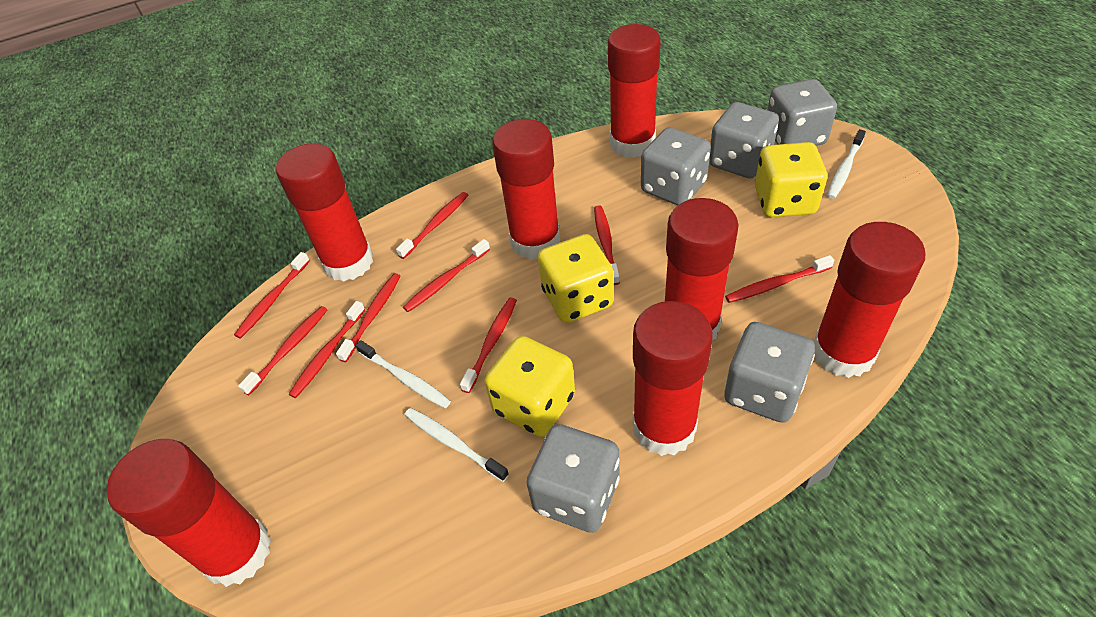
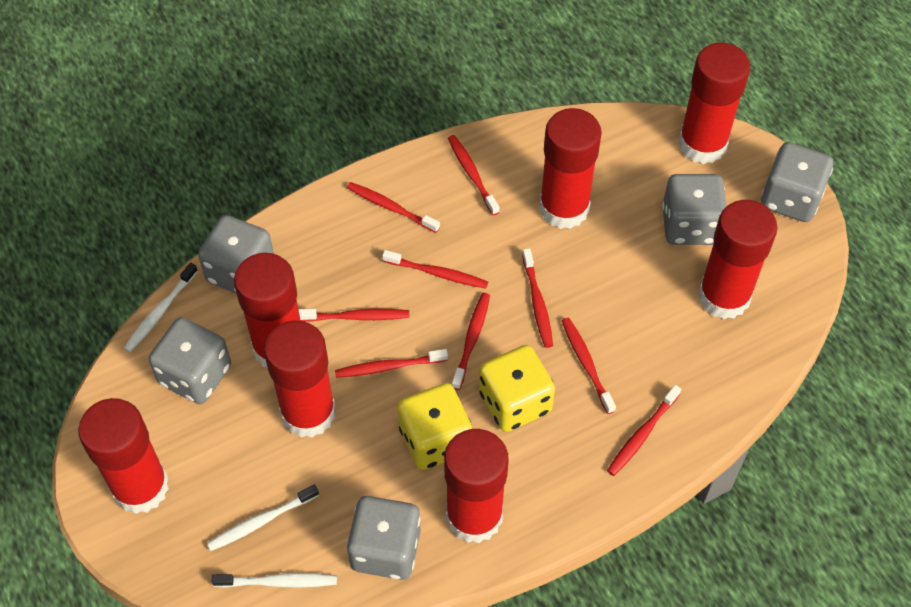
yellow dice: 3 -> 2

